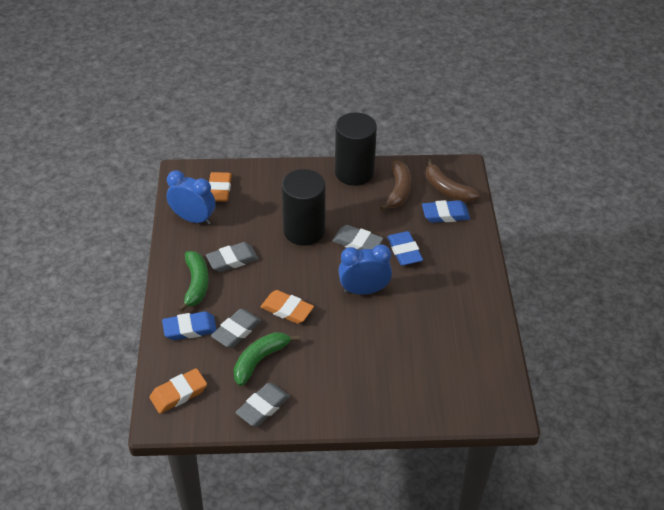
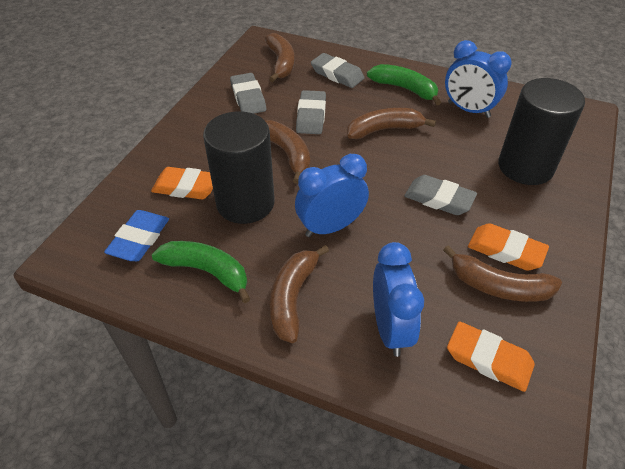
blue clock: 2 -> 3
blue eraser: 3 -> 1
brown banana: 2 -> 5

